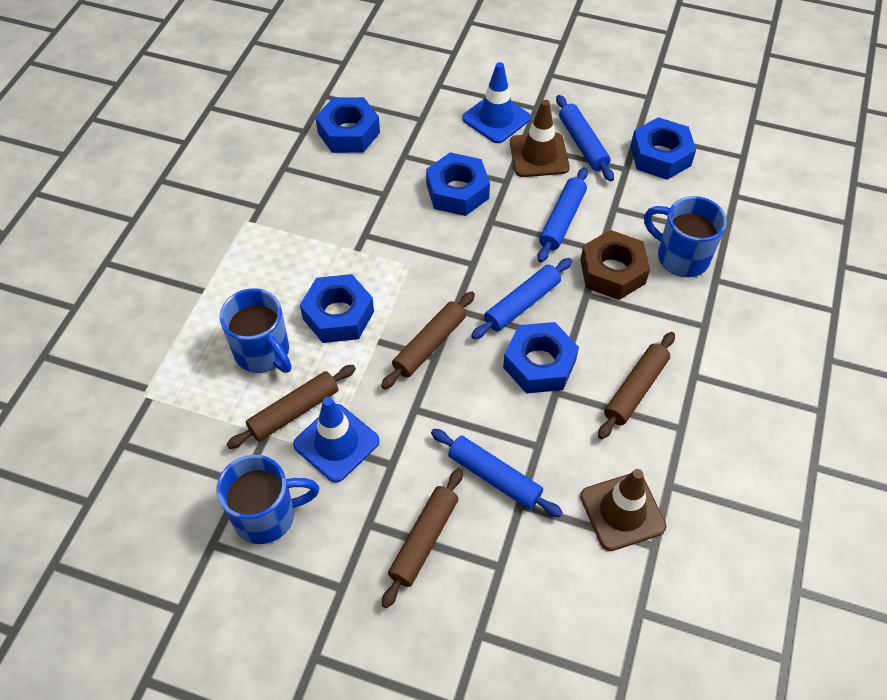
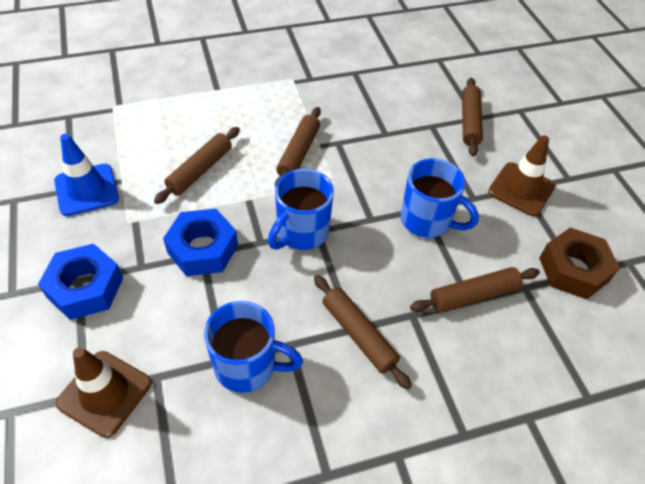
blue nut: 5 -> 2
blue rolling pin: 4 -> 0
blue traffic cone: 2 -> 1
brown rolling pin: 4 -> 5

